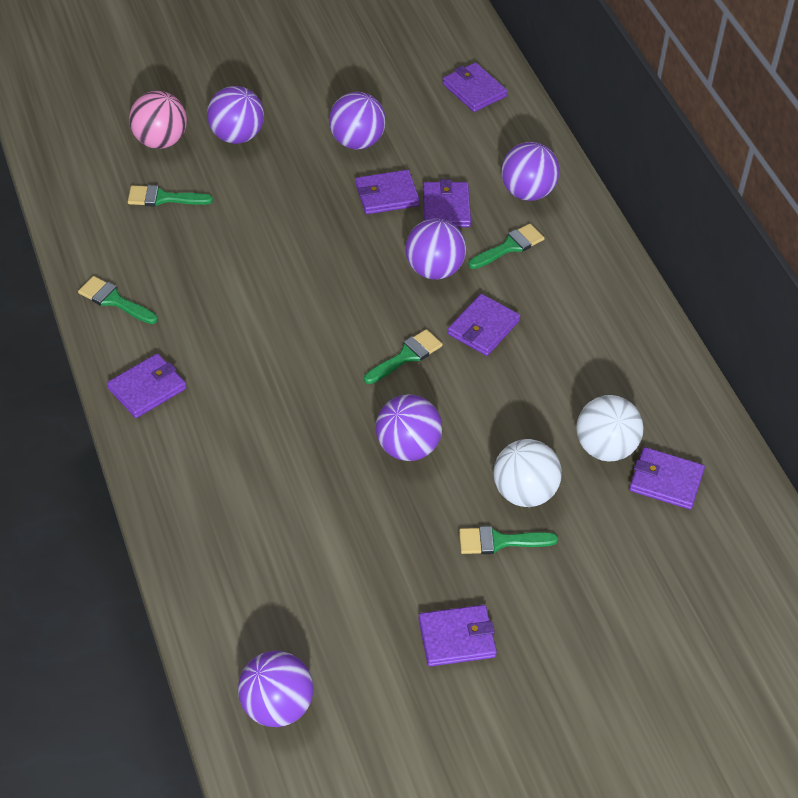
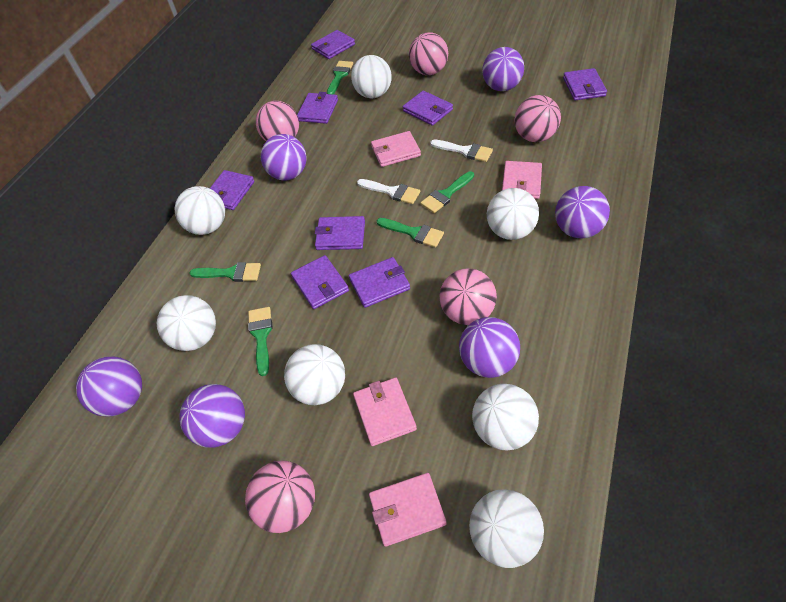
pink ball: 1 -> 5
pink wallet: 0 -> 4
purple wallet: 7 -> 8
white ball: 2 -> 7
white brush: 0 -> 2

